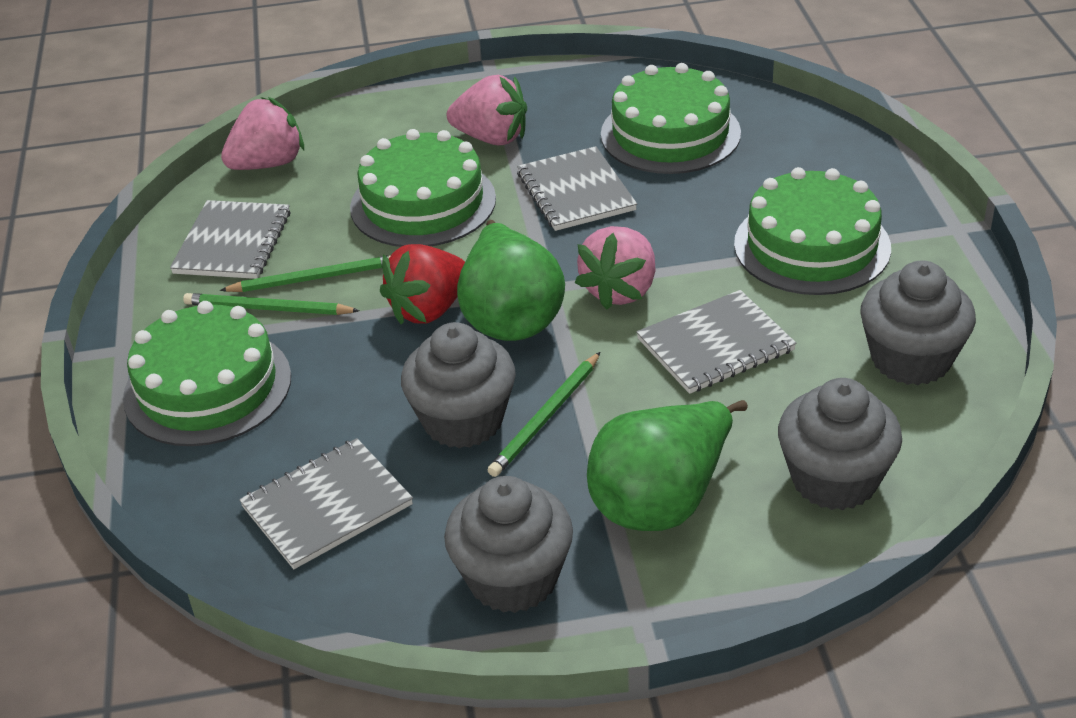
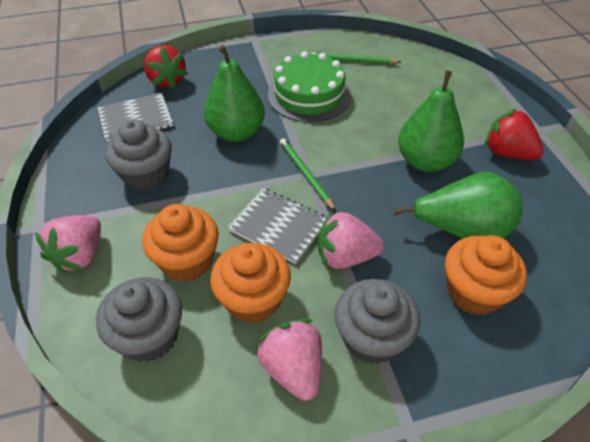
green cake: 4 -> 1
green pear: 2 -> 3
green pencil: 3 -> 2
grey cupcake: 4 -> 3
grey notebook: 4 -> 2
orange cupcake: 0 -> 3
red strawberry: 1 -> 2

